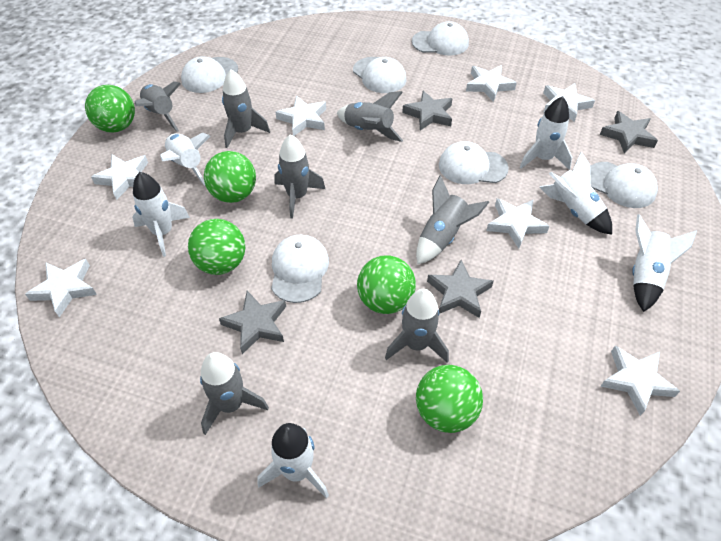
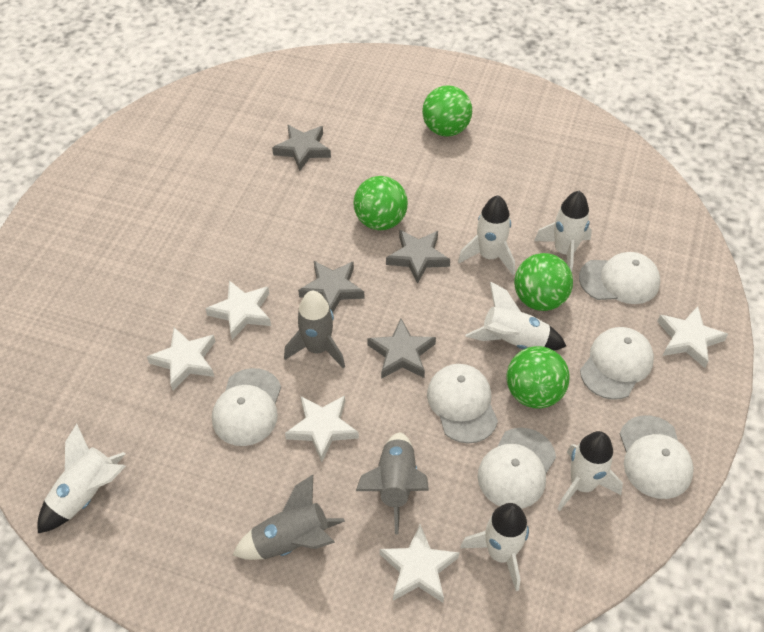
green ball: 5 -> 4
grey rocket: 7 -> 3
white star: 7 -> 5

